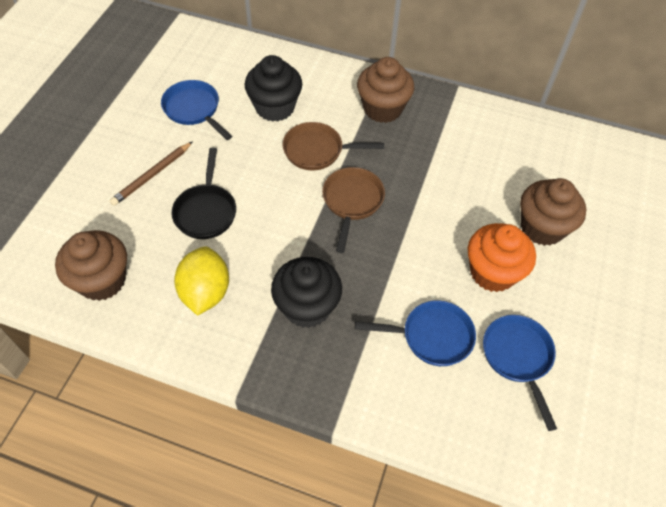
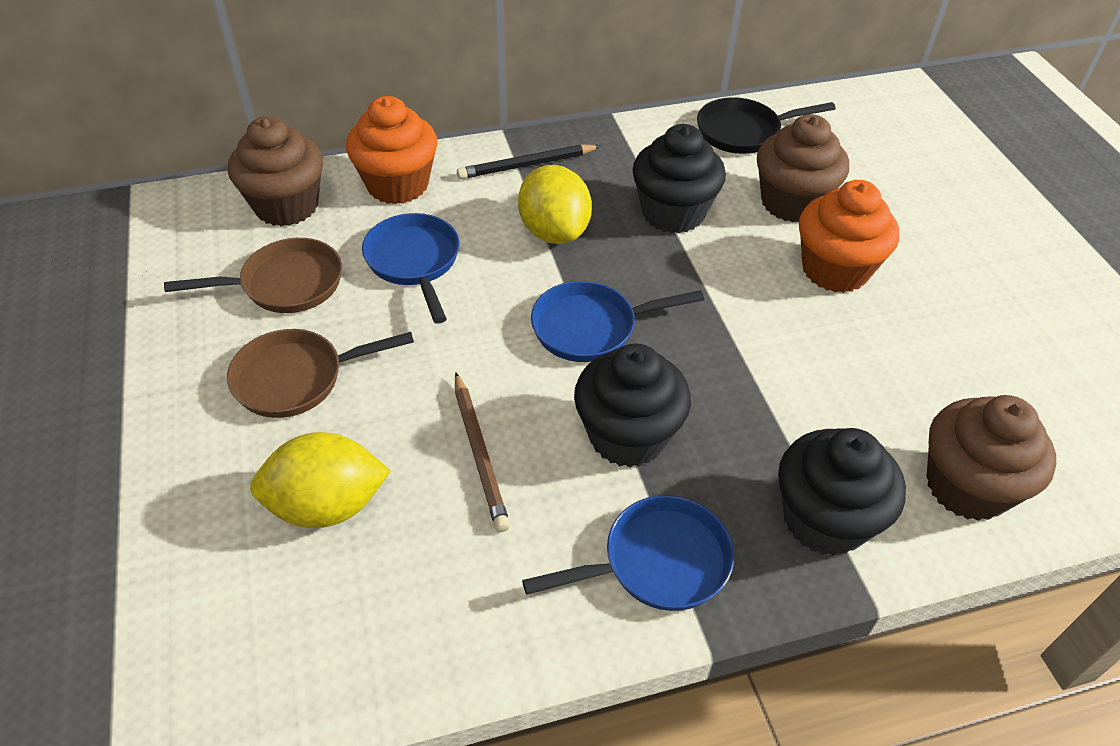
black cupcake: 2 -> 3
black pencil: 0 -> 1
orange cupcake: 1 -> 2
yellow lemon: 1 -> 2

